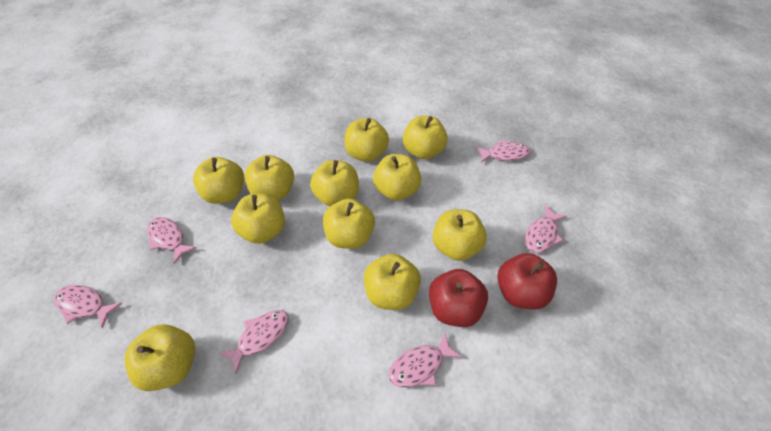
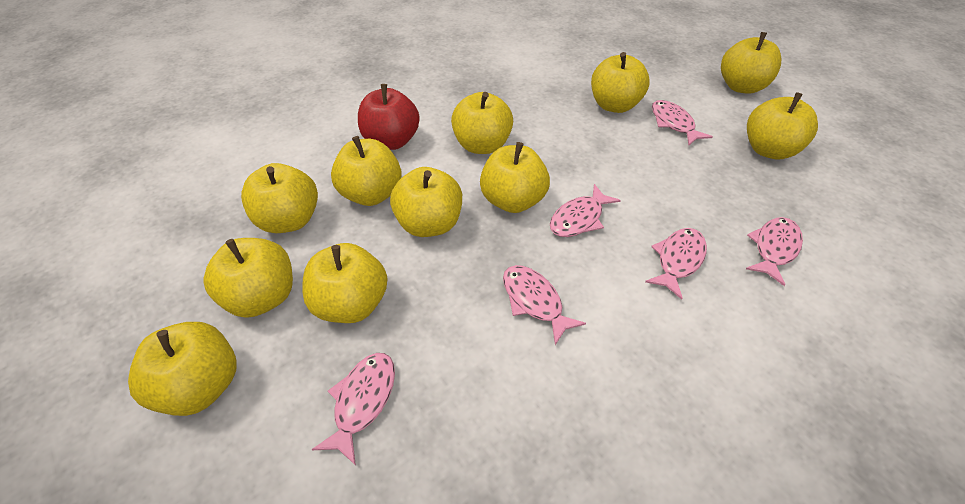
red apple: 2 -> 1

